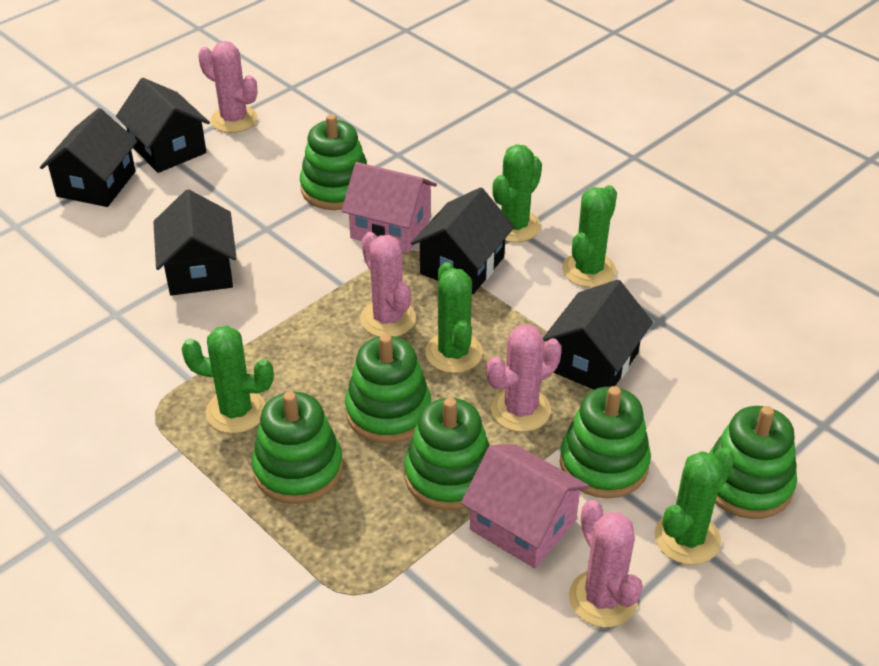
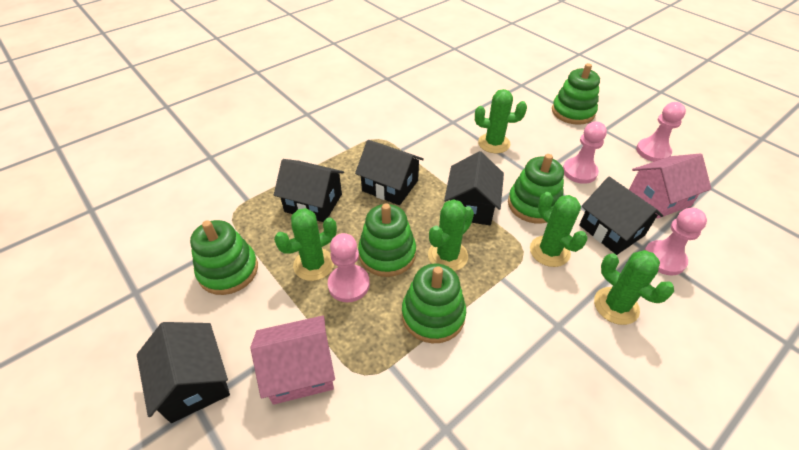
green stacking toy: 6 -> 5
pink cactus: 4 -> 0
pink pawn: 0 -> 4

